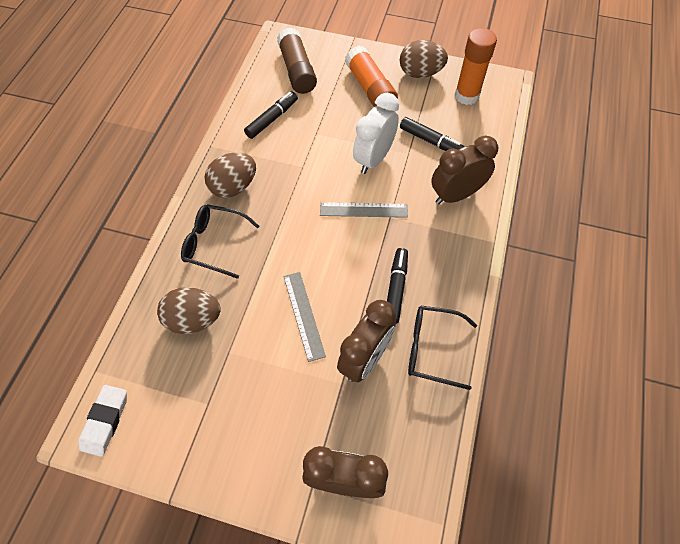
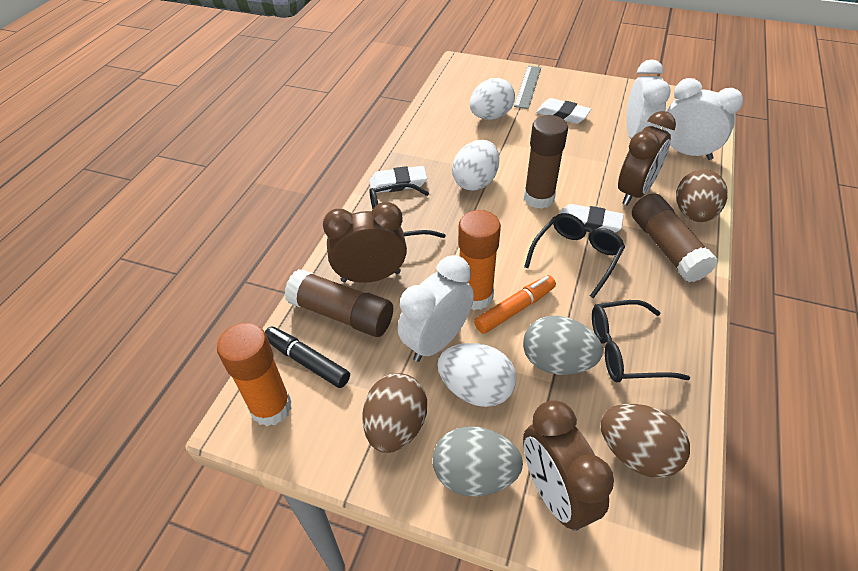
black glasses: 2 -> 3
black marker: 3 -> 1
brown glue stick: 1 -> 3
grey egg: 0 -> 2
grey ruler: 2 -> 1
orange marker: 0 -> 1
white clock: 1 -> 3
white egg: 0 -> 3
white eraser: 1 -> 3

